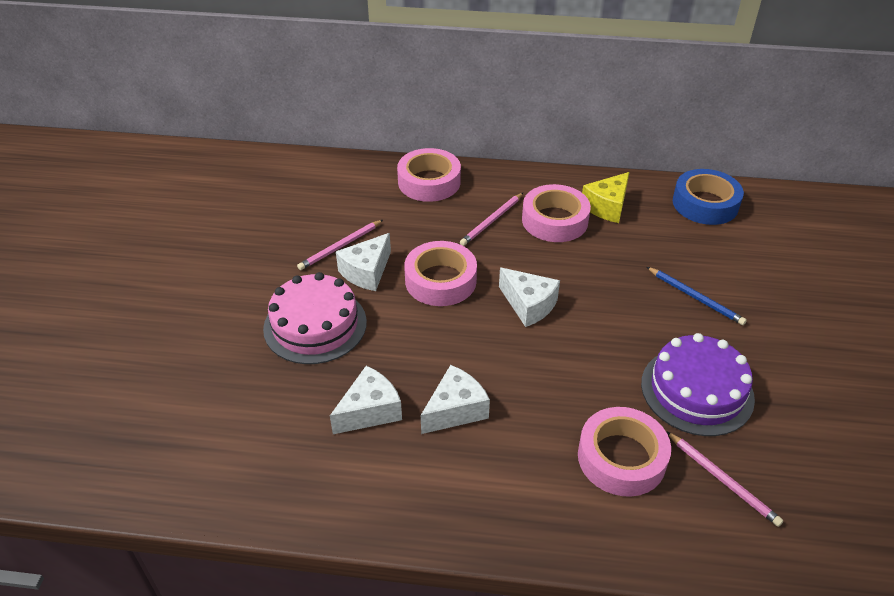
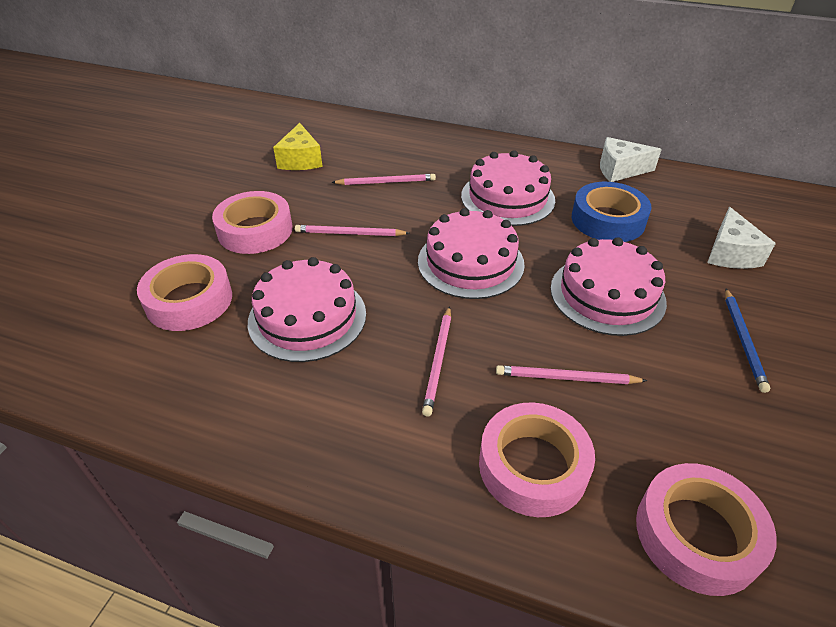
pink cake: 1 -> 4
pink pencil: 3 -> 4
purple cake: 1 -> 0
white cheese: 4 -> 2

